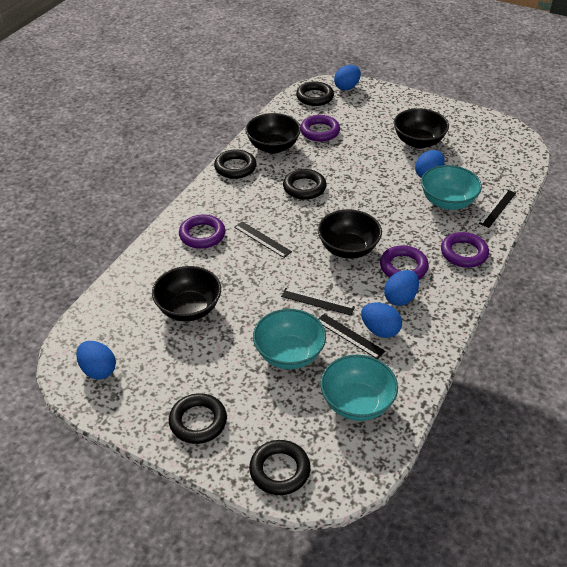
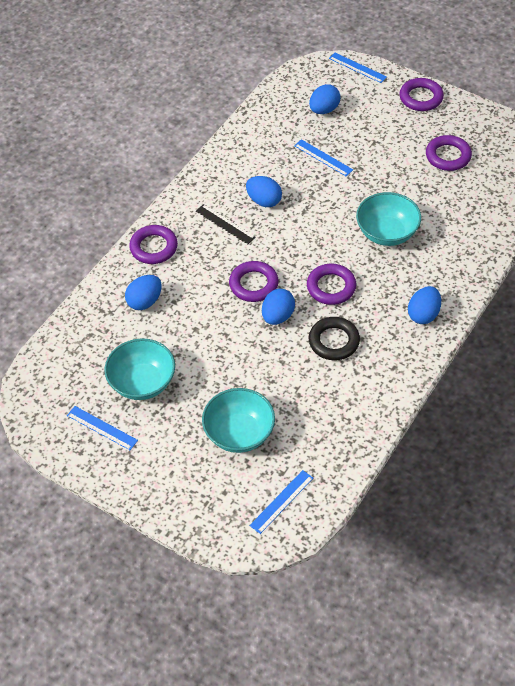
black bowl: 4 -> 0
black ring: 5 -> 1
black ruler: 4 -> 1
blue ruler: 0 -> 4
purple ring: 4 -> 5

